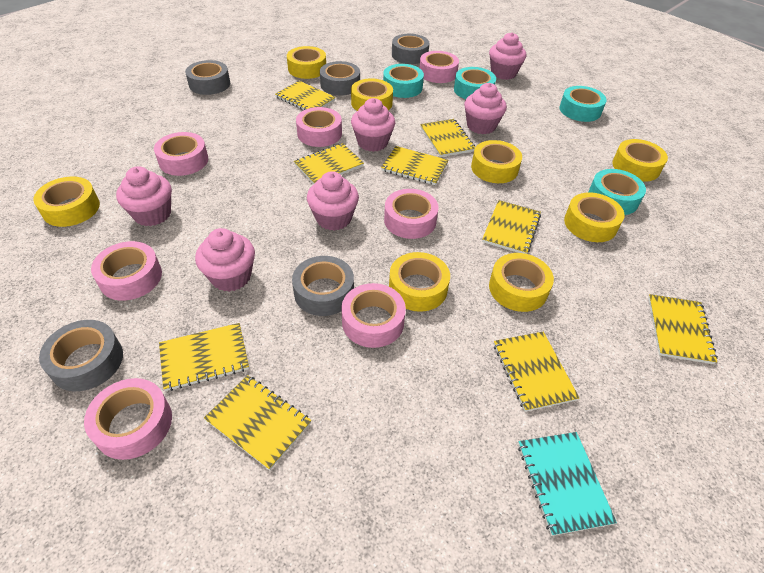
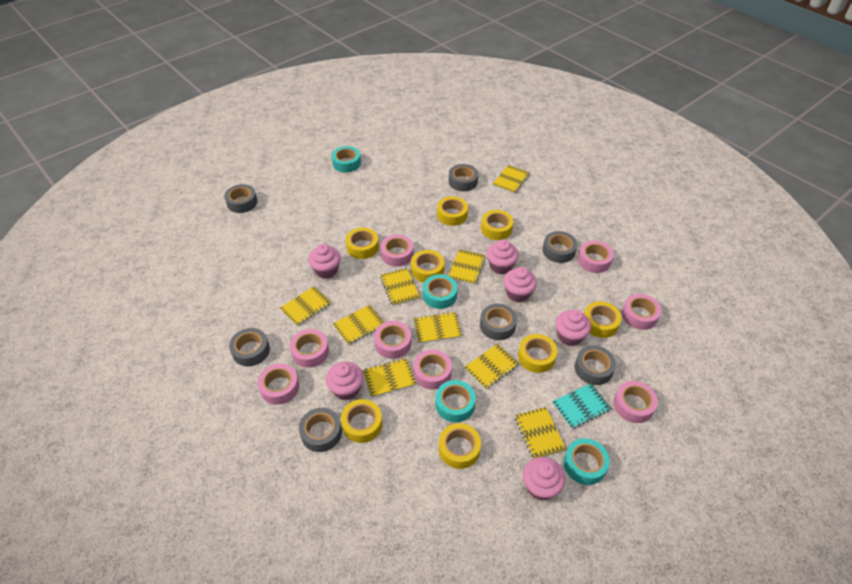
grey tape: 5 -> 7
pink tape: 7 -> 8

